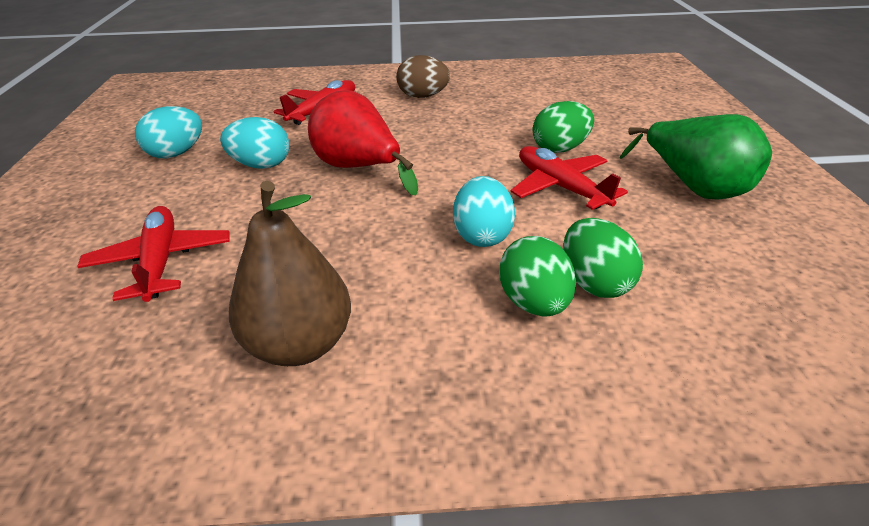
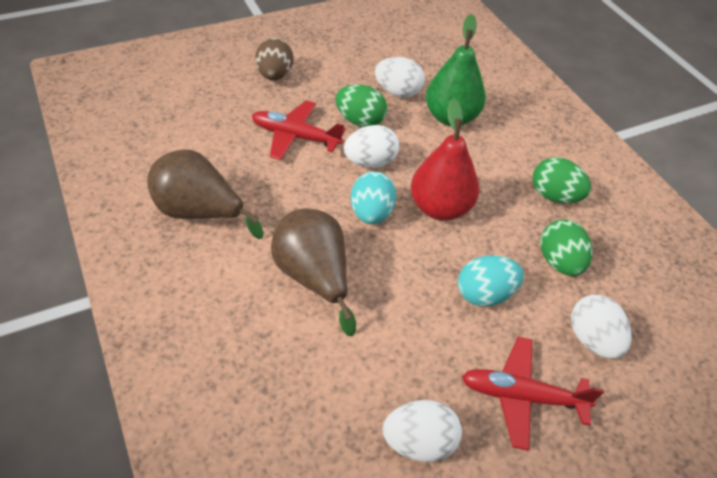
brown pear: 1 -> 2
red plane: 3 -> 2
turquoise egg: 3 -> 2
white egg: 0 -> 4

